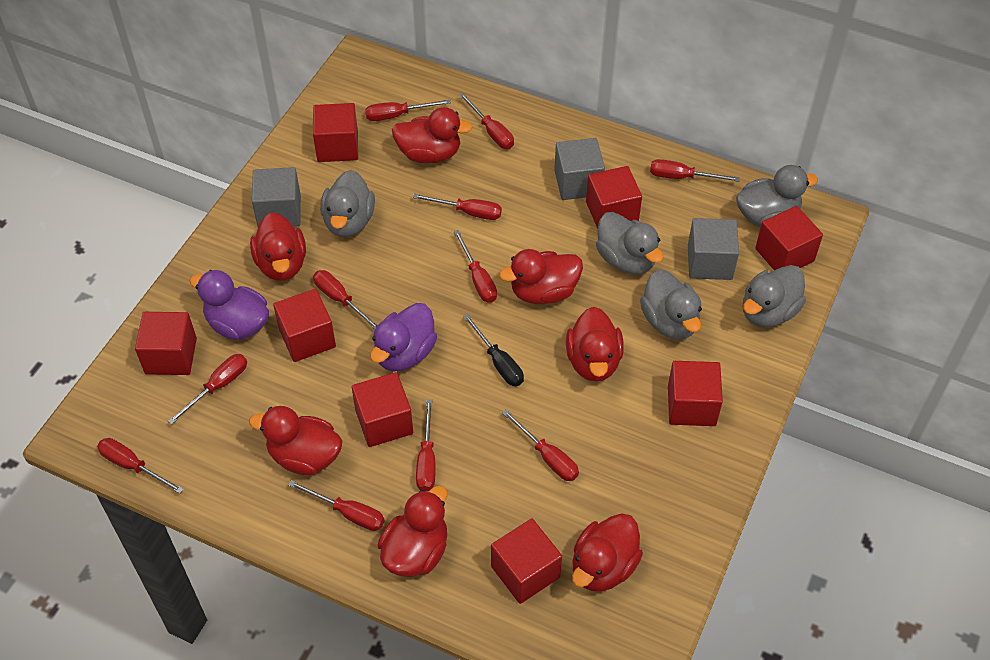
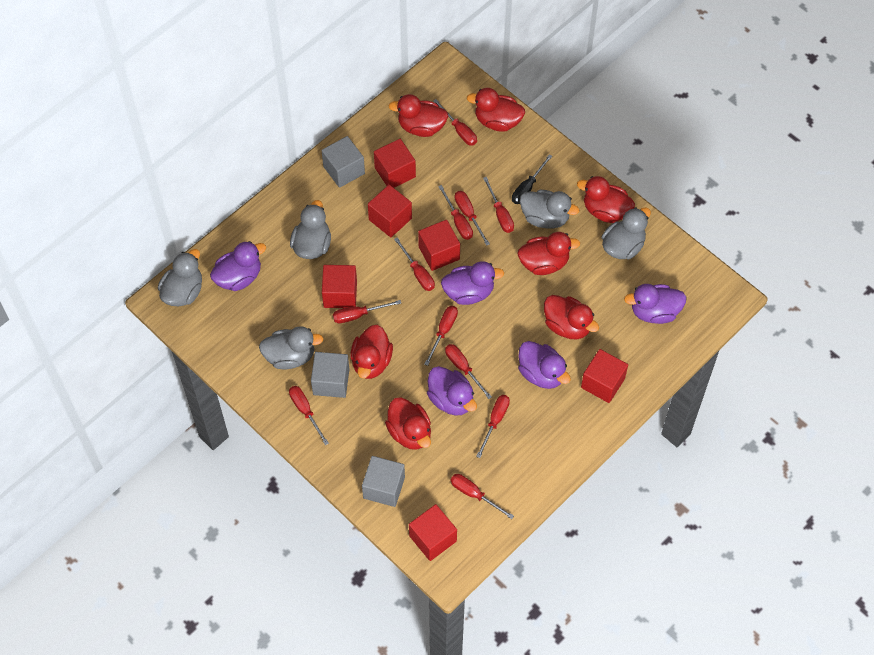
purple duck: 2 -> 5
red cube: 8 -> 6

